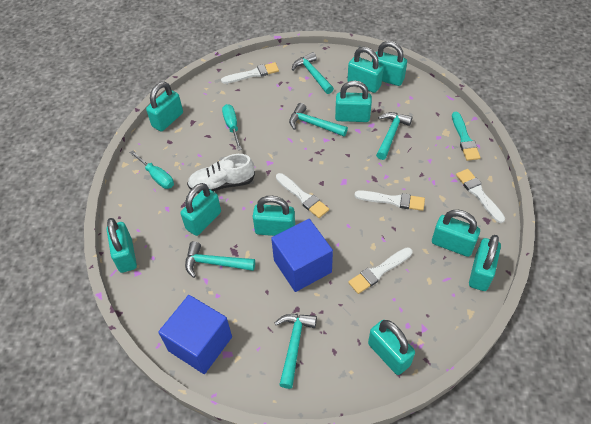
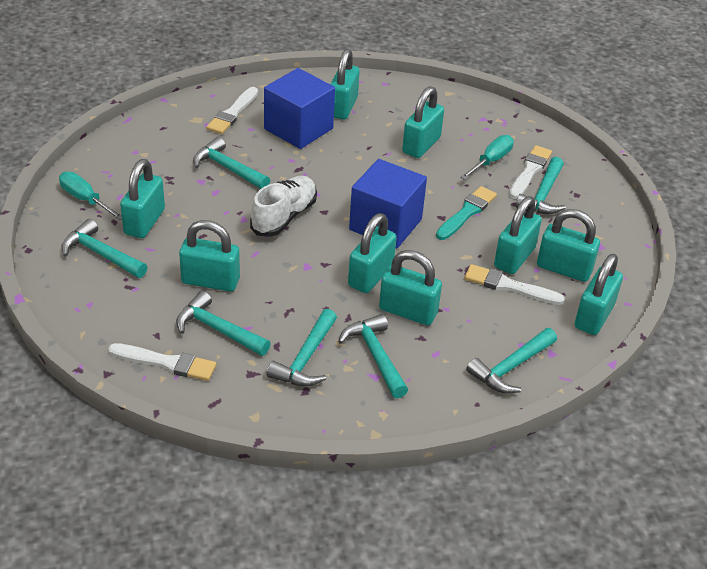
turquoise hammer: 5 -> 7
turquoise padlock: 10 -> 9
white brush: 5 -> 4

